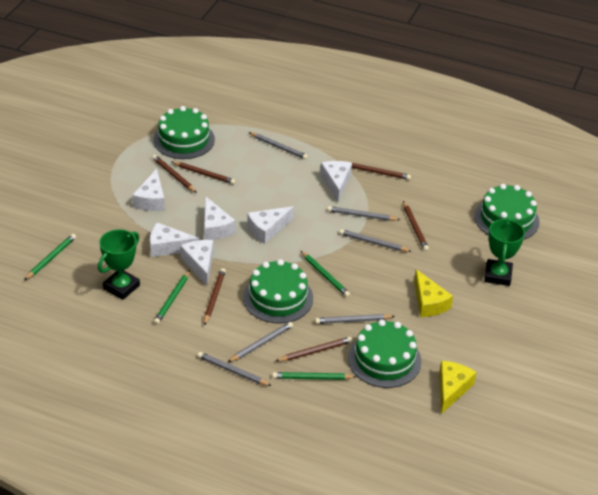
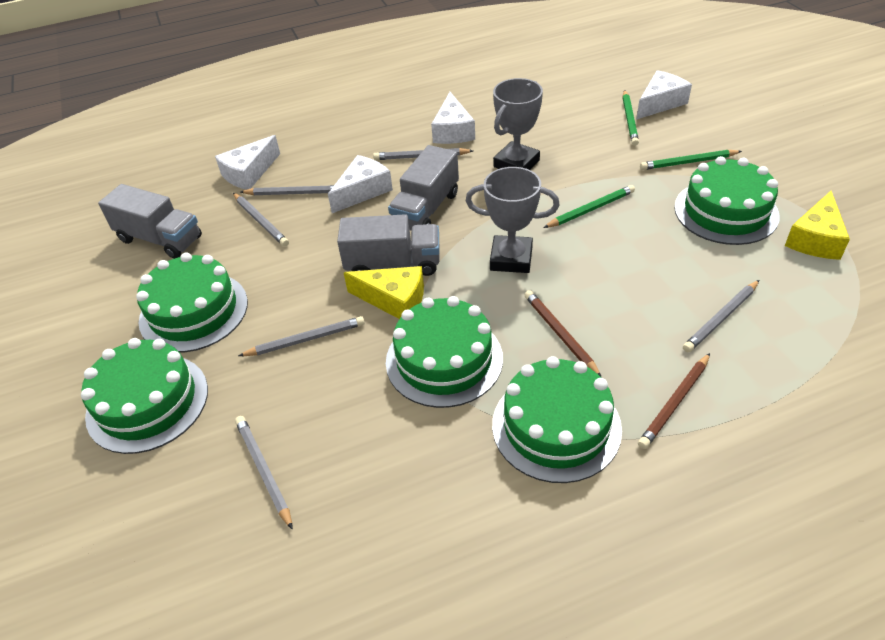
brown pencil: 6 -> 2
green cake: 4 -> 5
green pencil: 4 -> 3
green trophy: 2 -> 0
grey trophy: 0 -> 2
grey truck: 0 -> 3
white cheese: 6 -> 4

